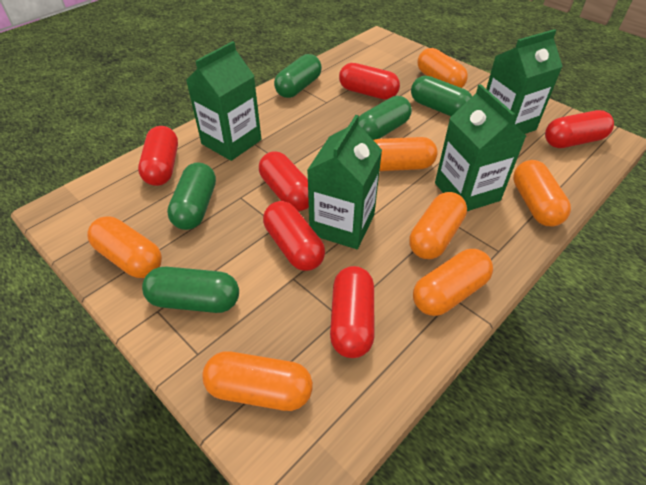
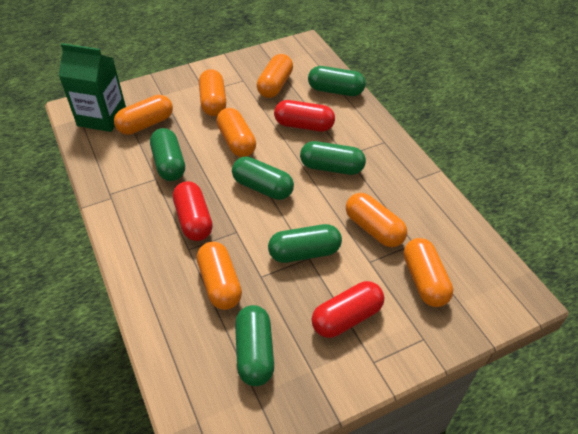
green capsule: 5 -> 6
green carton: 4 -> 1
red capsule: 6 -> 3

